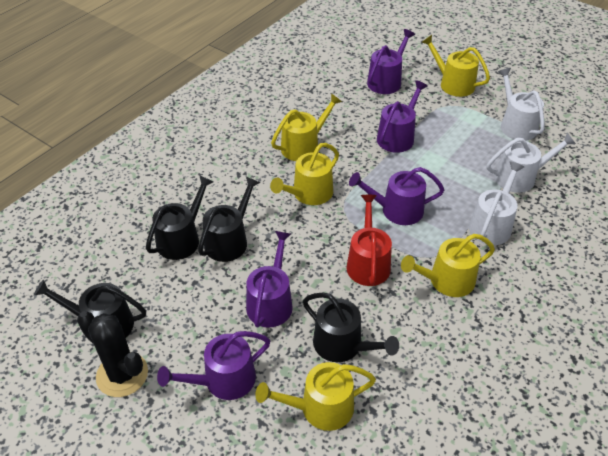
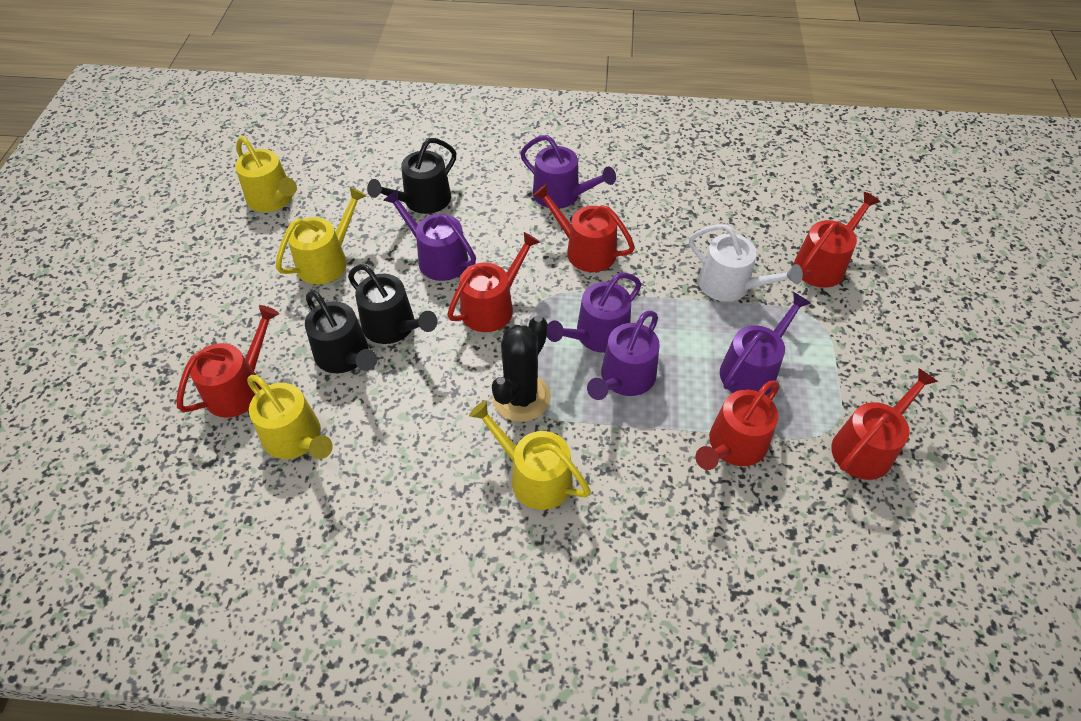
black watering can: 4 -> 3
red watering can: 1 -> 6
white watering can: 3 -> 1
yellow watering can: 5 -> 4

